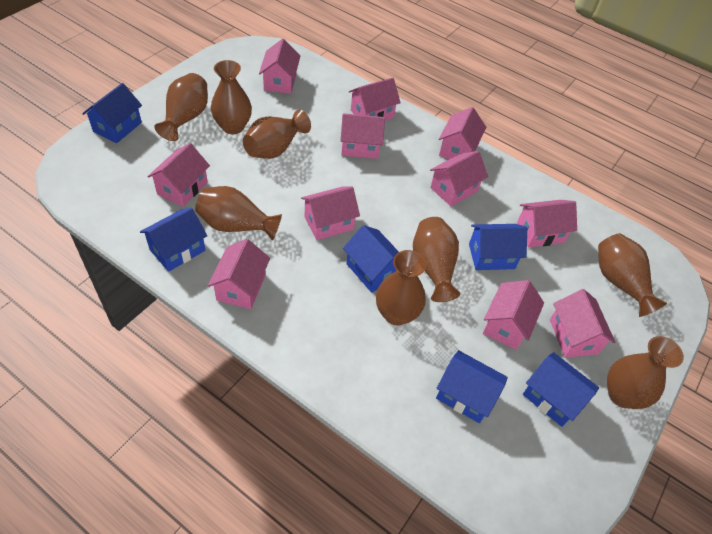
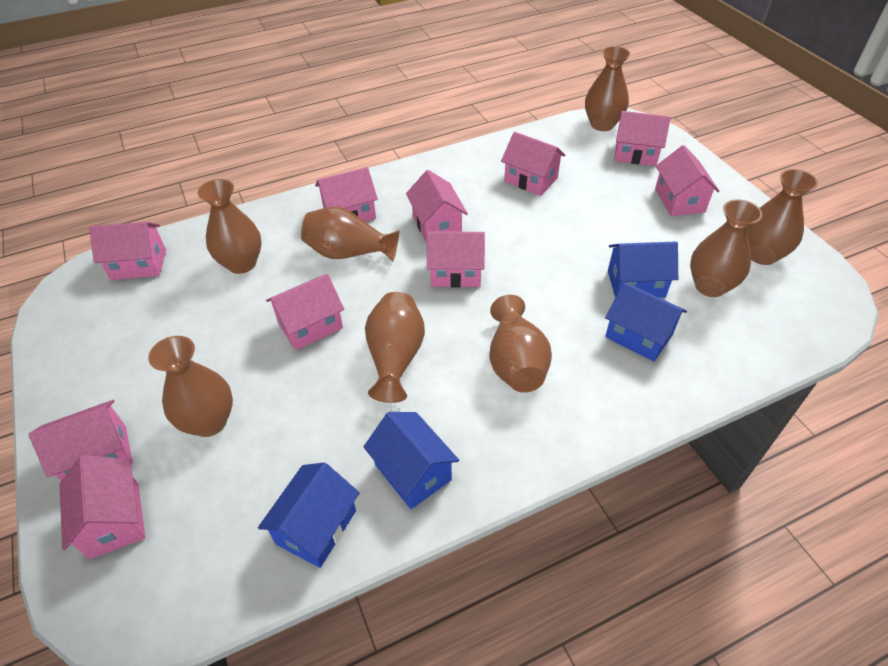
blue house: 6 -> 4
pink house: 11 -> 10

